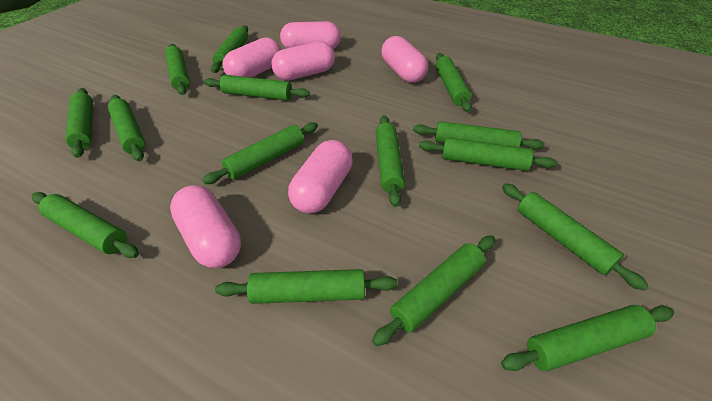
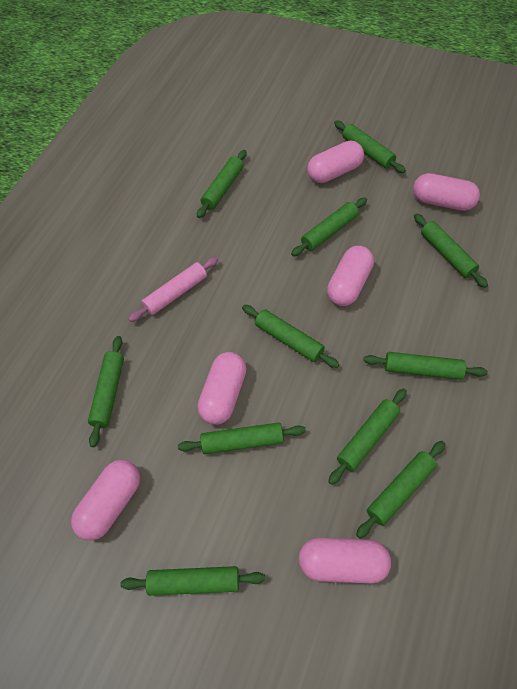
green rolling pin: 15 -> 11
pink rolling pin: 0 -> 1

